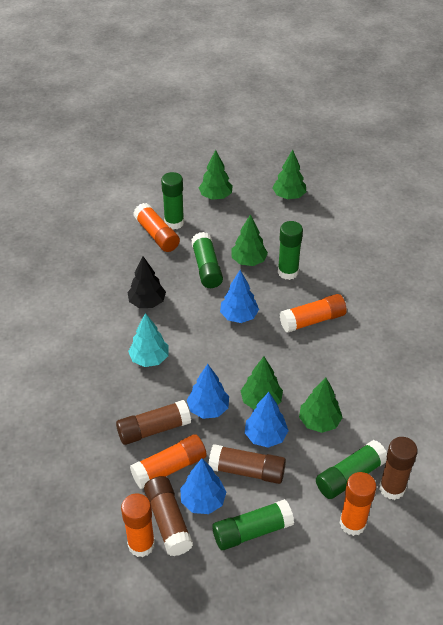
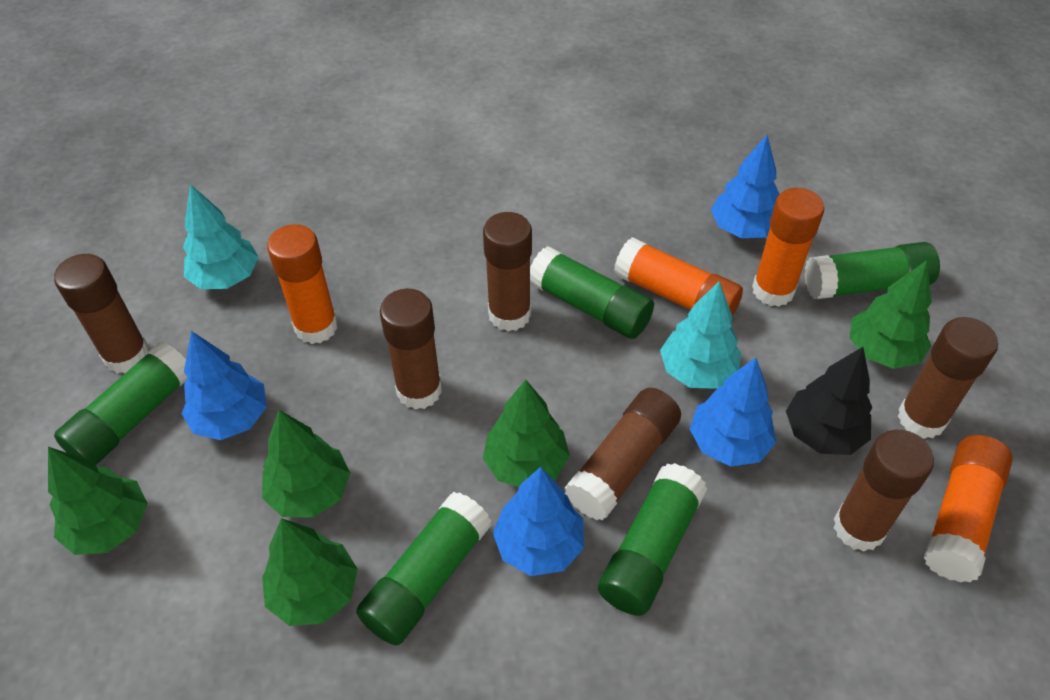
brown glue stick: 4 -> 6
orange glue stick: 5 -> 4
turquoise tree: 1 -> 2

